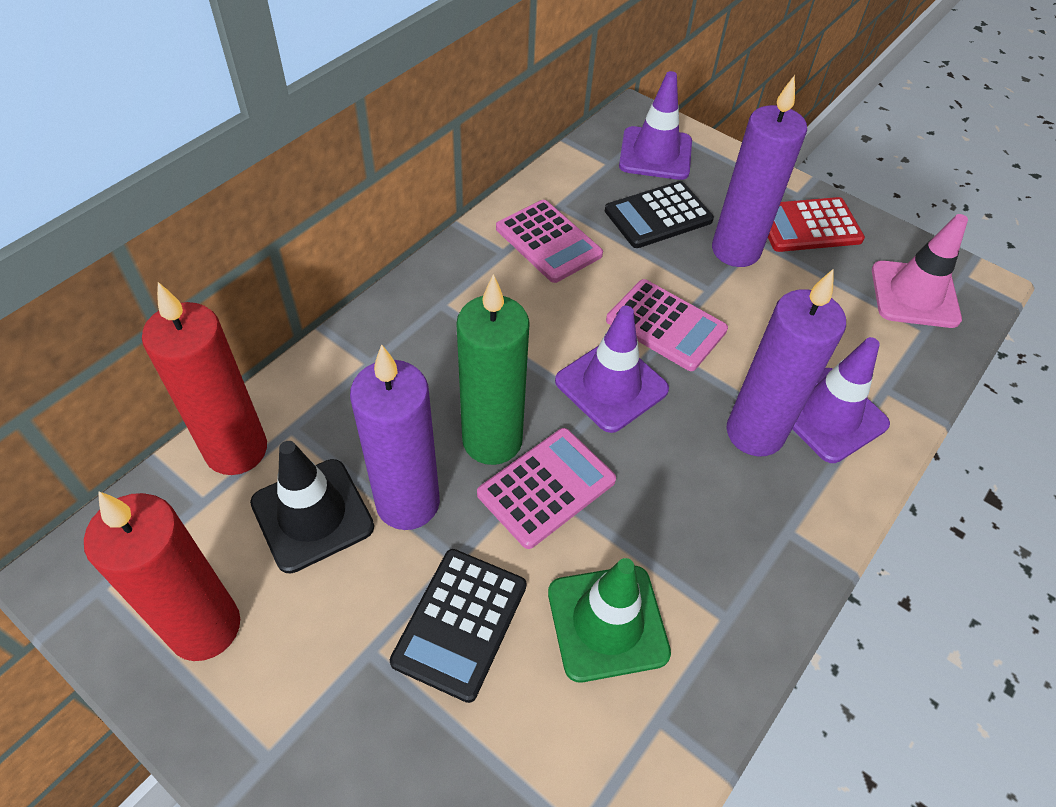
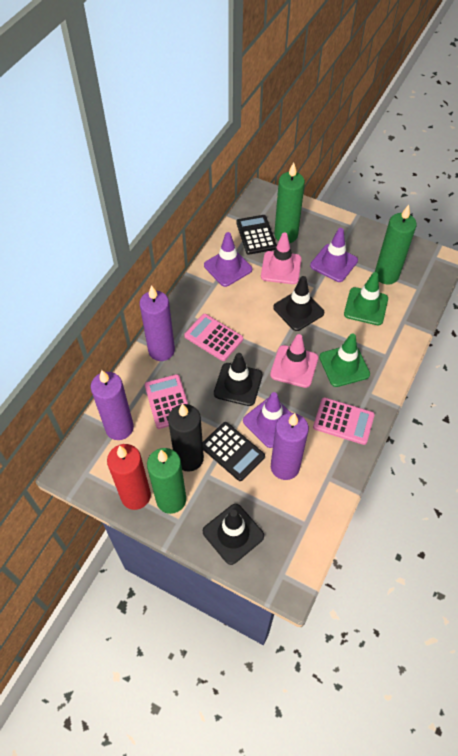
black candle: 0 -> 1
black traffic cone: 1 -> 3
green candle: 1 -> 3
green traffic cone: 1 -> 2
pink traffic cone: 1 -> 2
red calculator: 1 -> 0
red candle: 2 -> 1

